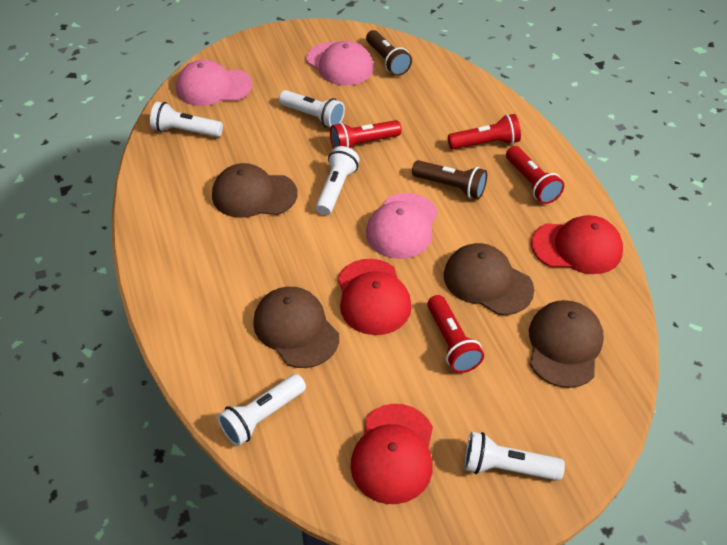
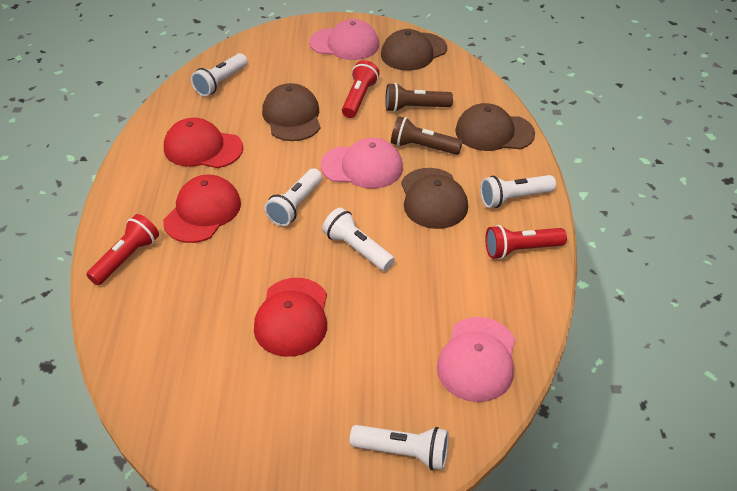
red flashlight: 4 -> 3

